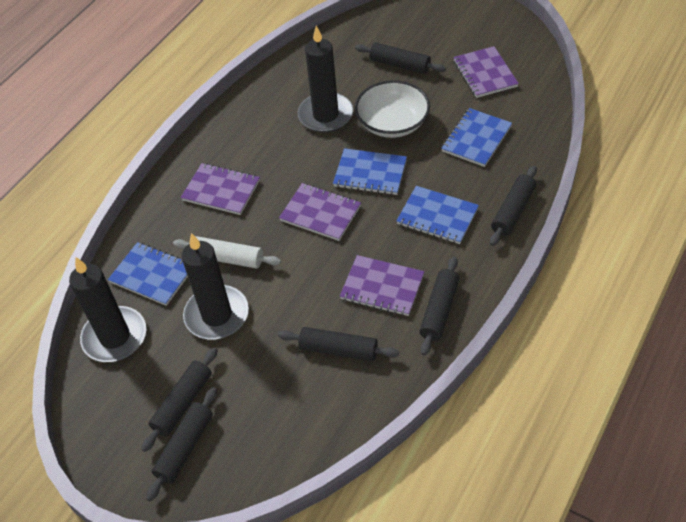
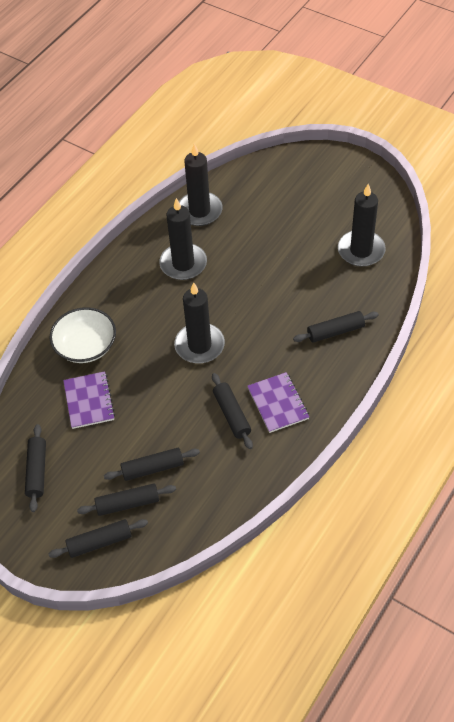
black candle: 3 -> 4
blue notebook: 4 -> 0
purple notebook: 4 -> 2
white rolling pin: 1 -> 0

